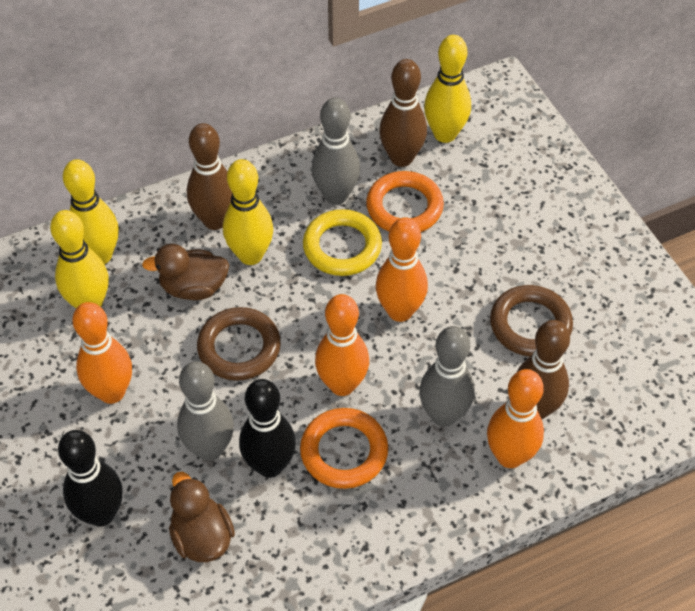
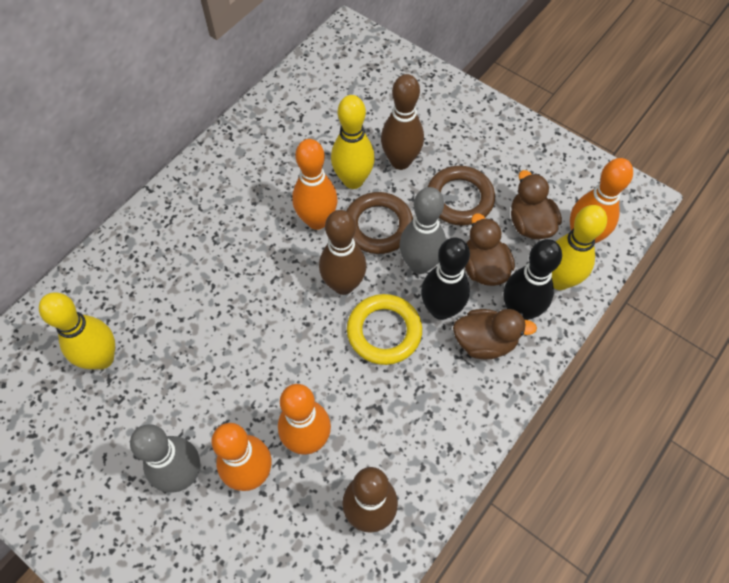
brown duck: 2 -> 3
grey bowling pin: 3 -> 2
orange ring: 2 -> 0
yellow bowling pin: 4 -> 3

